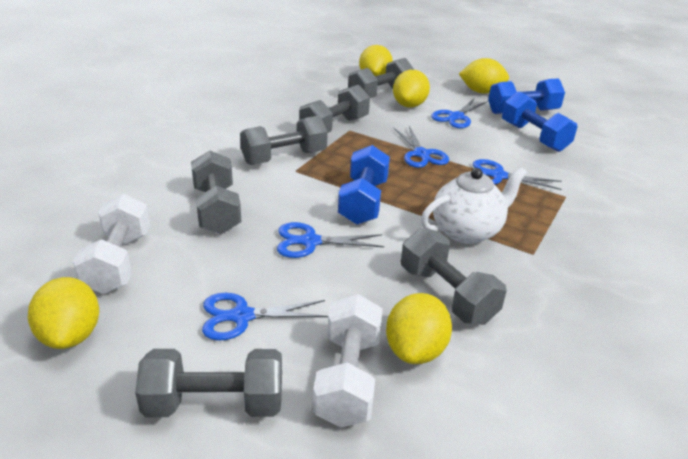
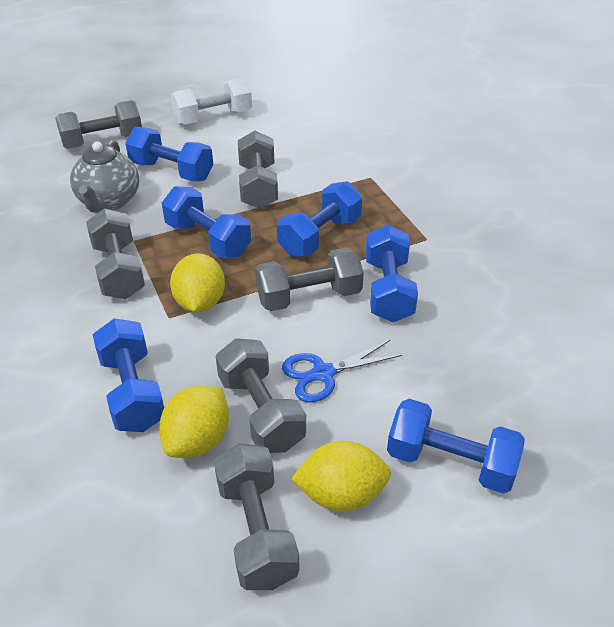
blue dumbbell: 3 -> 6
blue scissors: 5 -> 1
grey teapot: 0 -> 1
white dumbbell: 2 -> 1
white teapot: 1 -> 0
yellow lemon: 5 -> 3

